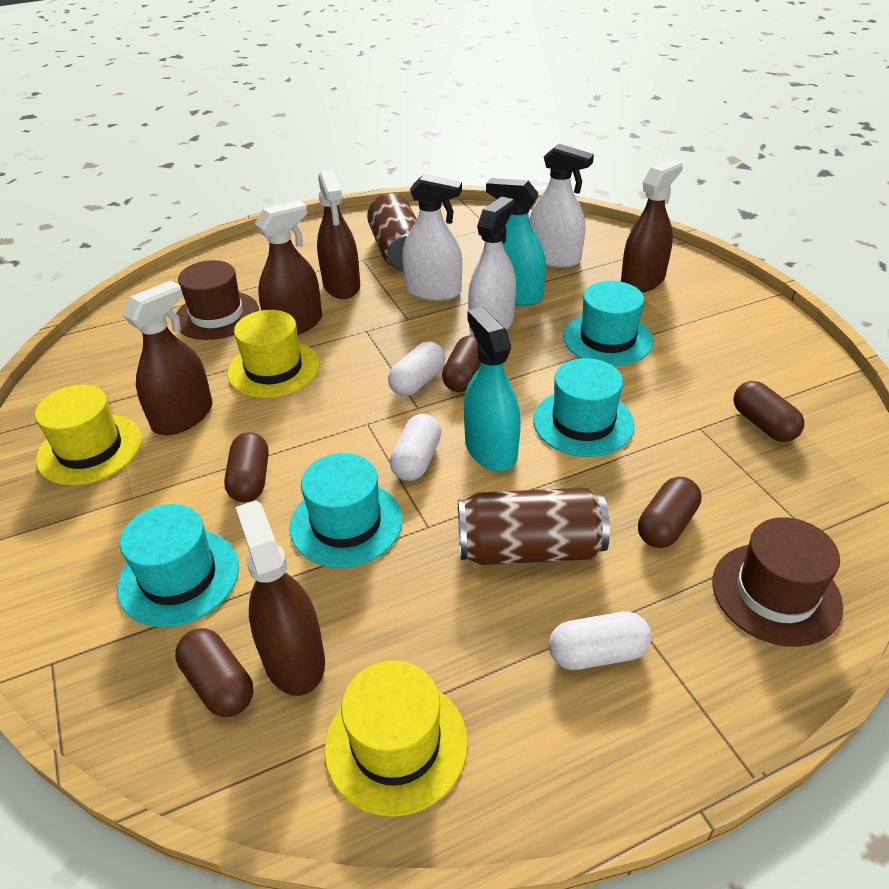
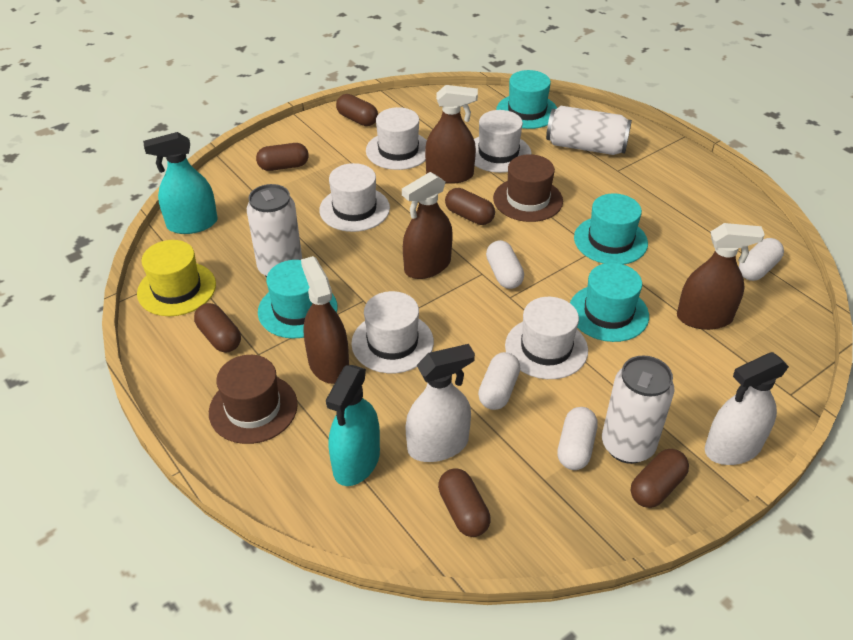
brown can: 2 -> 0
brown capsule: 5 -> 6
brown spray bottle: 5 -> 4
white can: 0 -> 3
white capsule: 3 -> 4
white hat: 0 -> 5
white spray bottle: 3 -> 2
yellow hat: 3 -> 1

